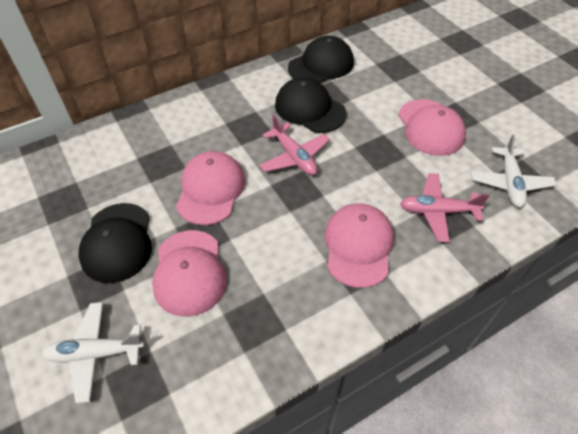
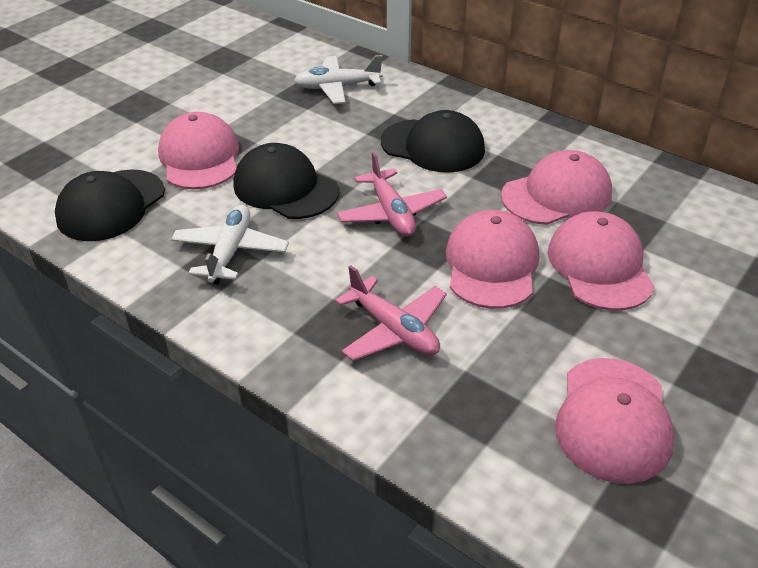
pink cap: 4 -> 5

